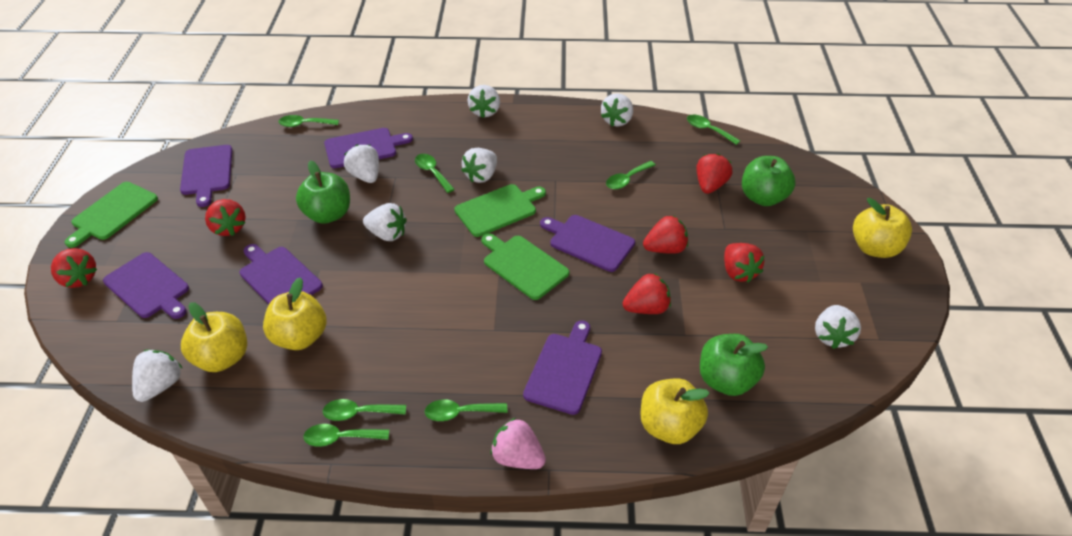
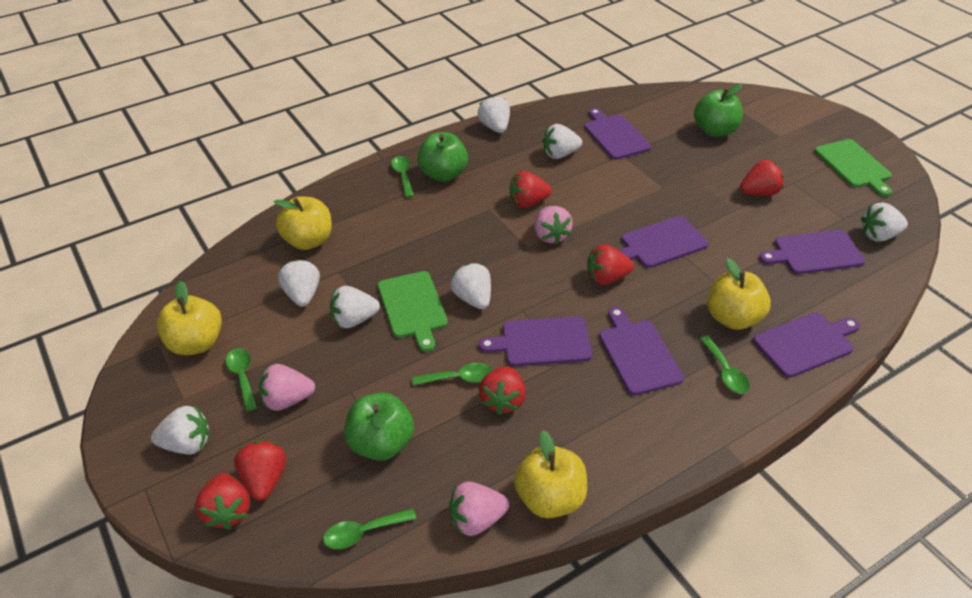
green cutting board: 3 -> 2
green spoon: 7 -> 5
pink strawberry: 1 -> 3

